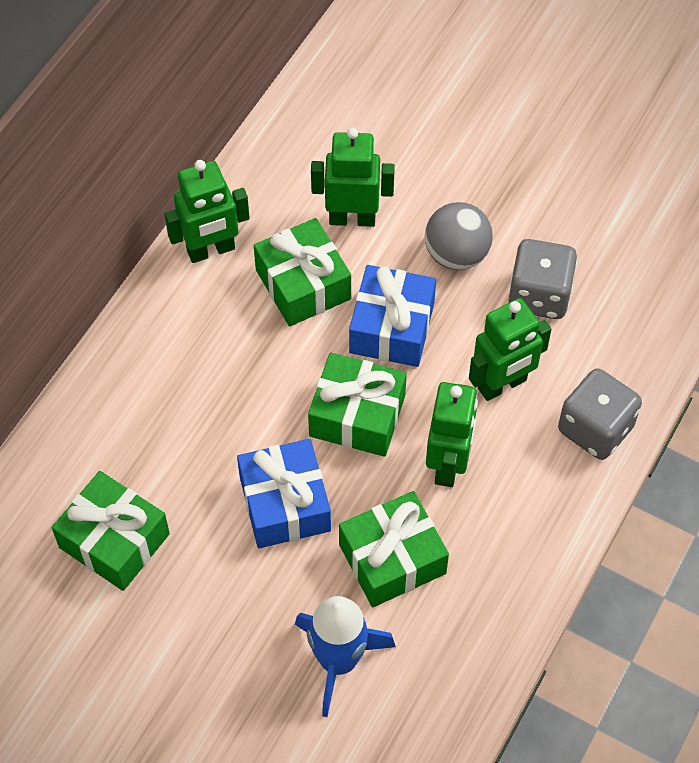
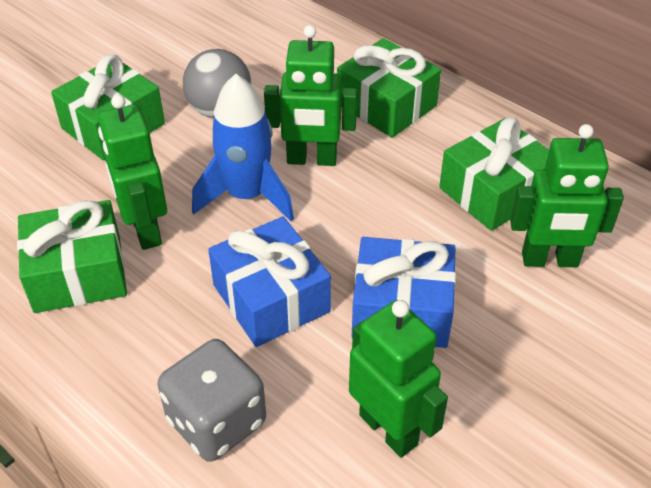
grey dice: 2 -> 1

